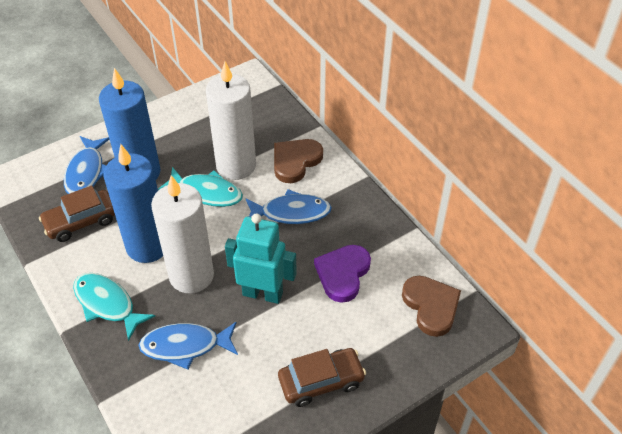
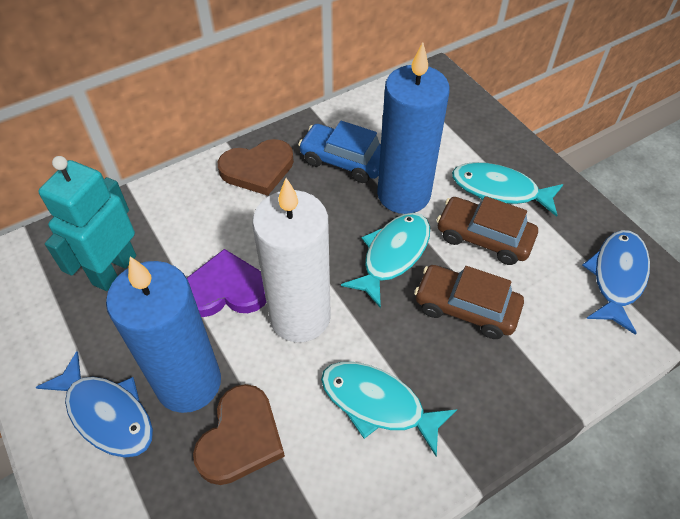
blue car: 0 -> 1
blue fish: 3 -> 2
turquoise fish: 2 -> 3
white candle: 2 -> 1

